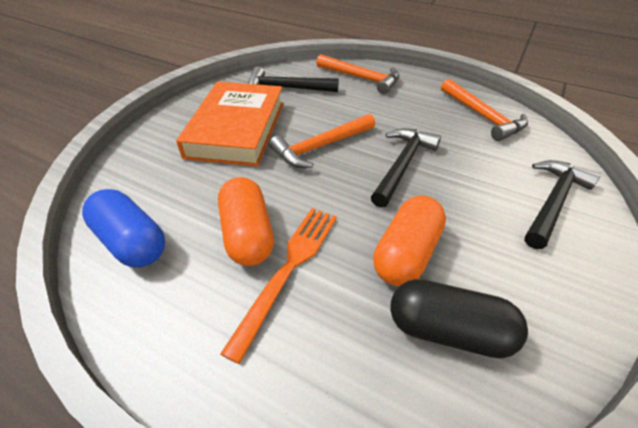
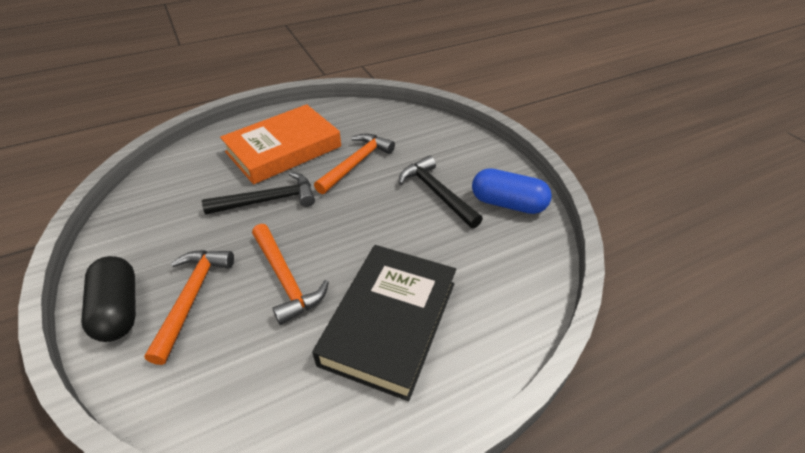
black book: 0 -> 1
black hammer: 3 -> 2
orange capsule: 2 -> 0
orange fork: 1 -> 0

